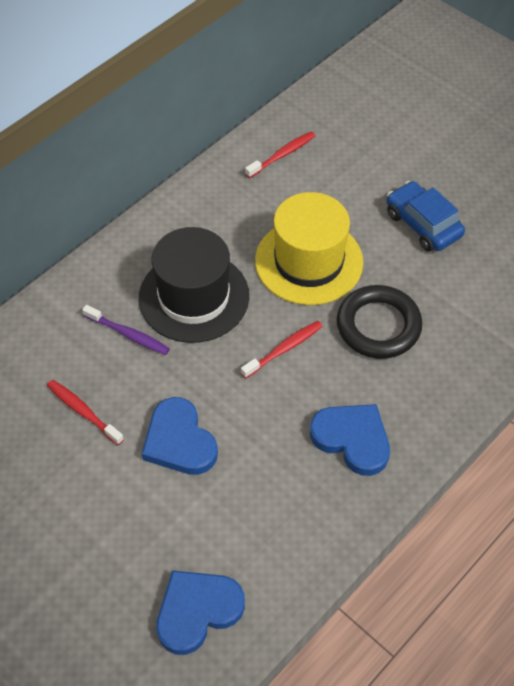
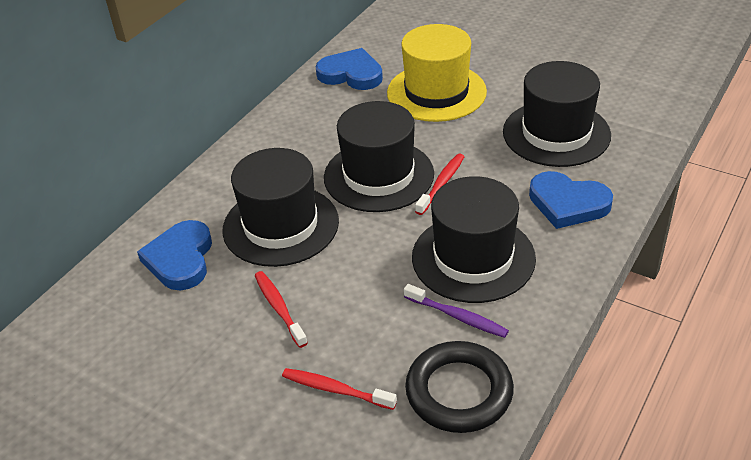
black hat: 1 -> 4
blue car: 1 -> 0

